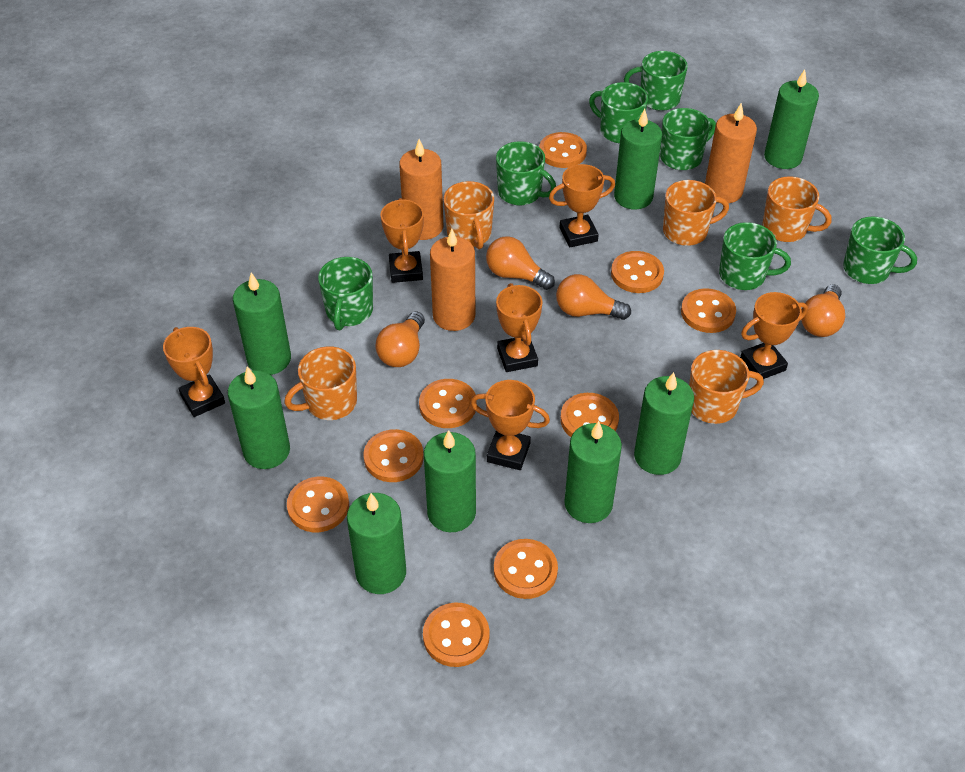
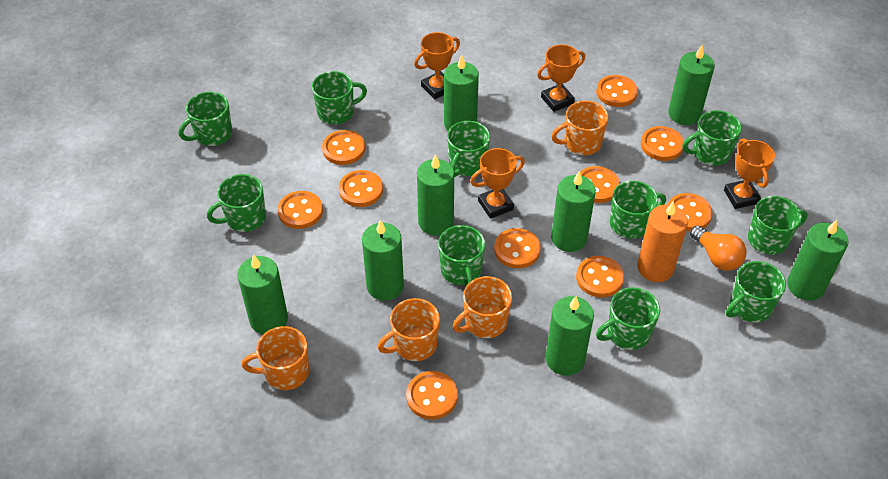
green mug: 7 -> 10
orange button: 9 -> 10
orange candle: 3 -> 1
orange light bulb: 4 -> 1
orange mug: 5 -> 4
orange trophy: 6 -> 4

